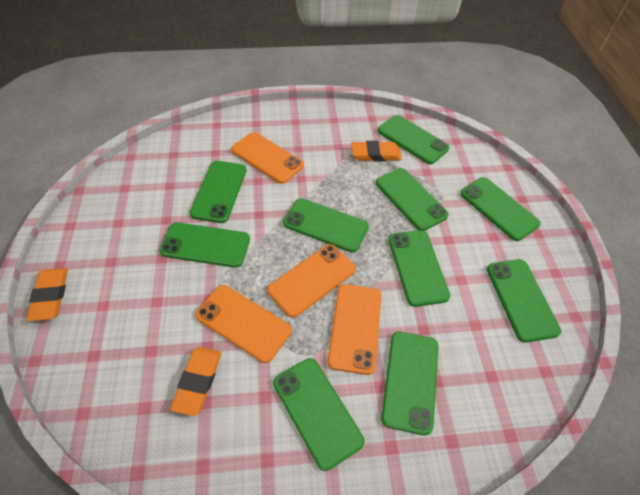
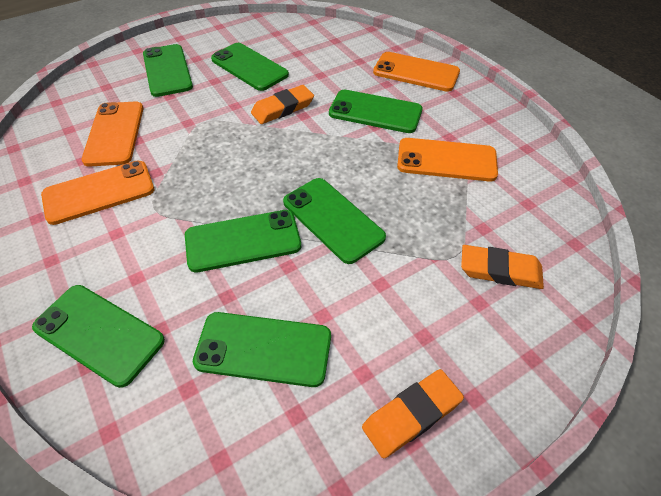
green phone: 10 -> 7

